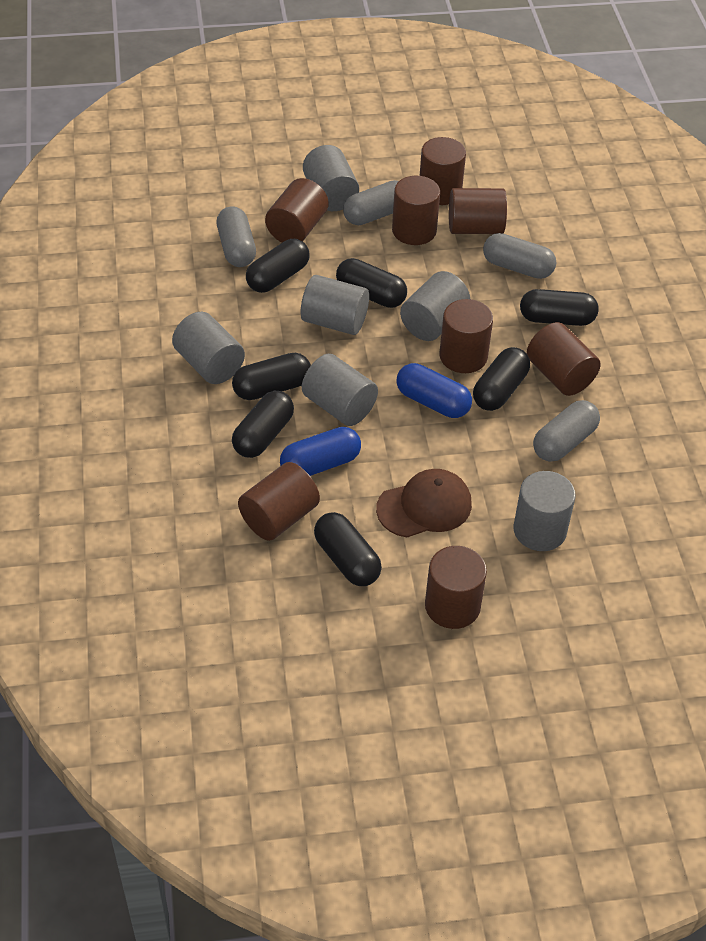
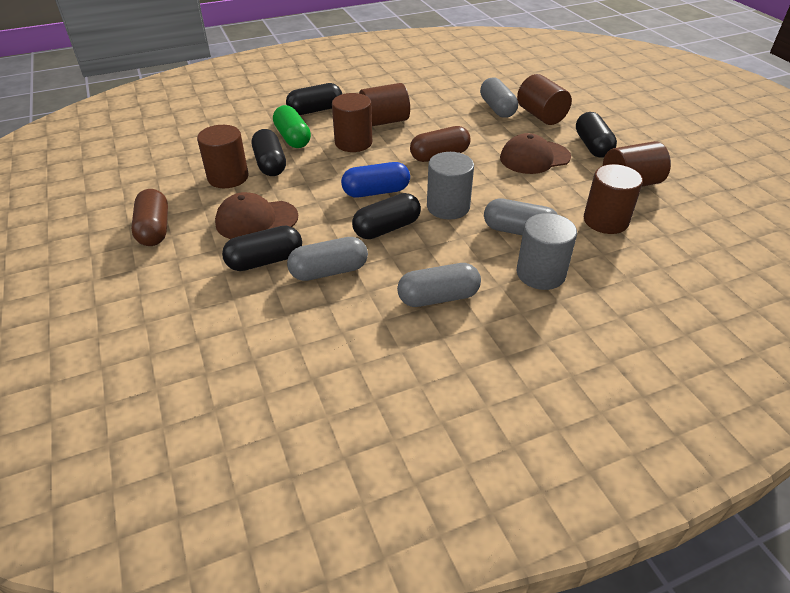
black capsule: 7 -> 5
blue capsule: 2 -> 1
brown cap: 1 -> 2
brown capsule: 0 -> 2
brown cylinder: 8 -> 6
green capsule: 0 -> 1
grey cylinder: 6 -> 2

